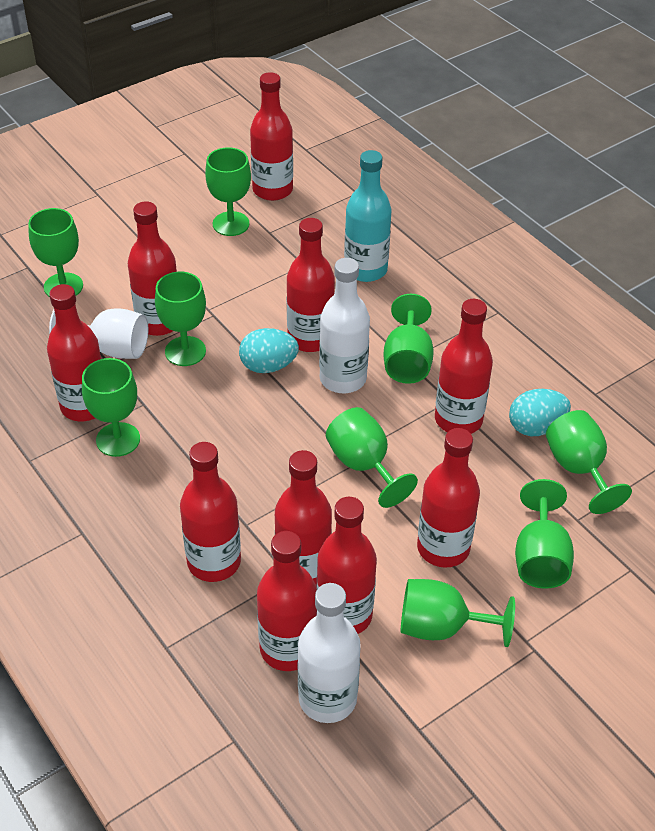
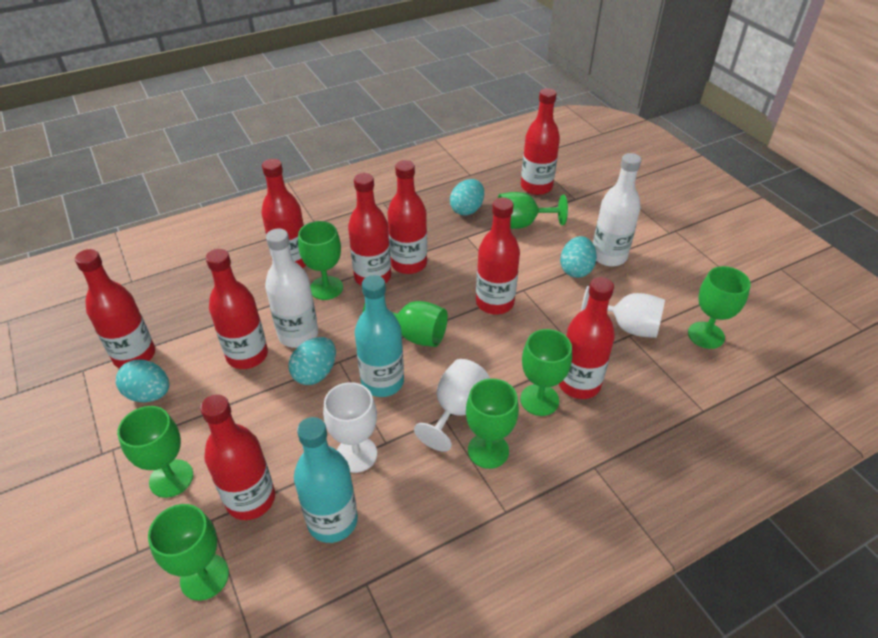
green goblet: 9 -> 8
red bottle: 10 -> 9
turquoise bottle: 1 -> 2
turquoise egg: 2 -> 4
white goblet: 1 -> 3

